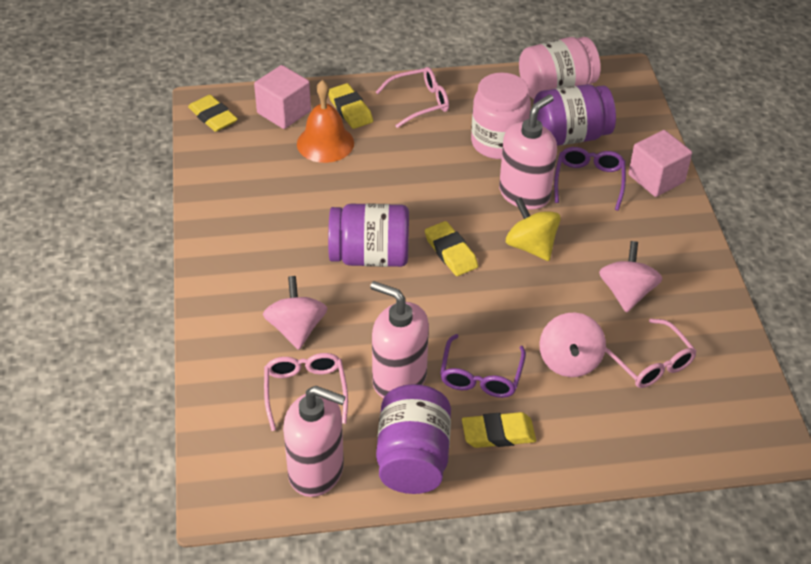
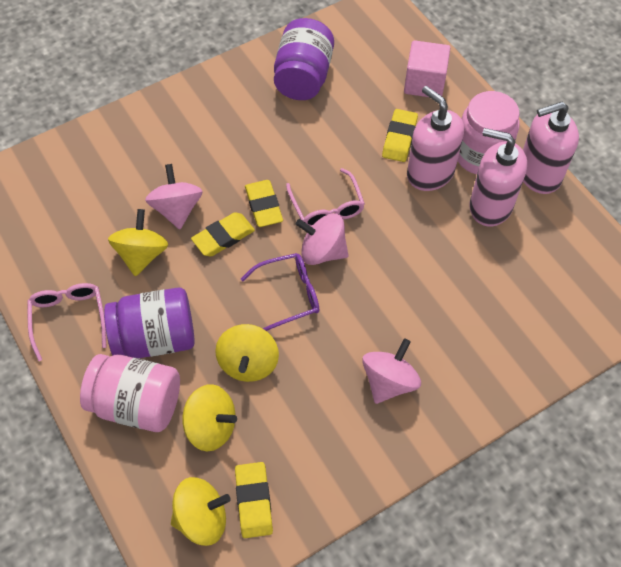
orange bell: 1 -> 0
pink cube: 2 -> 1
pink glasses: 3 -> 2
purple glasses: 2 -> 1
purple jar: 3 -> 2
yellow spinning top: 1 -> 4

